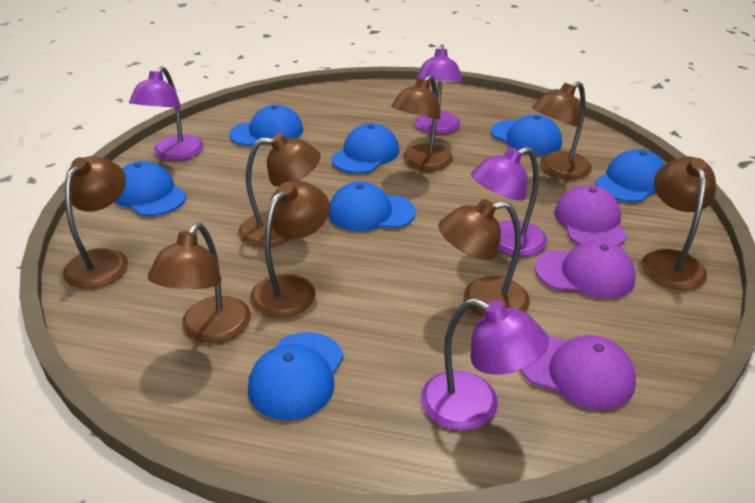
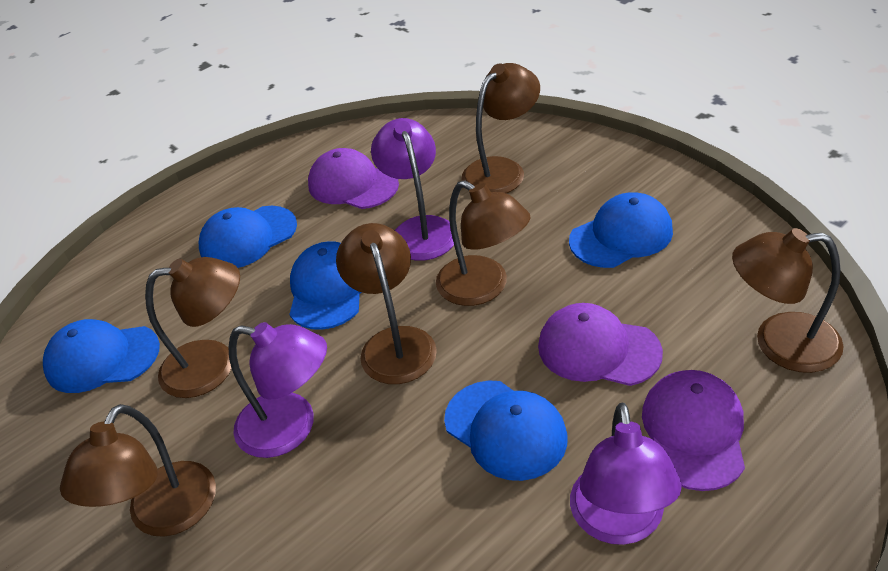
blue cap: 7 -> 5
brown lamp: 8 -> 6
purple lamp: 4 -> 3

